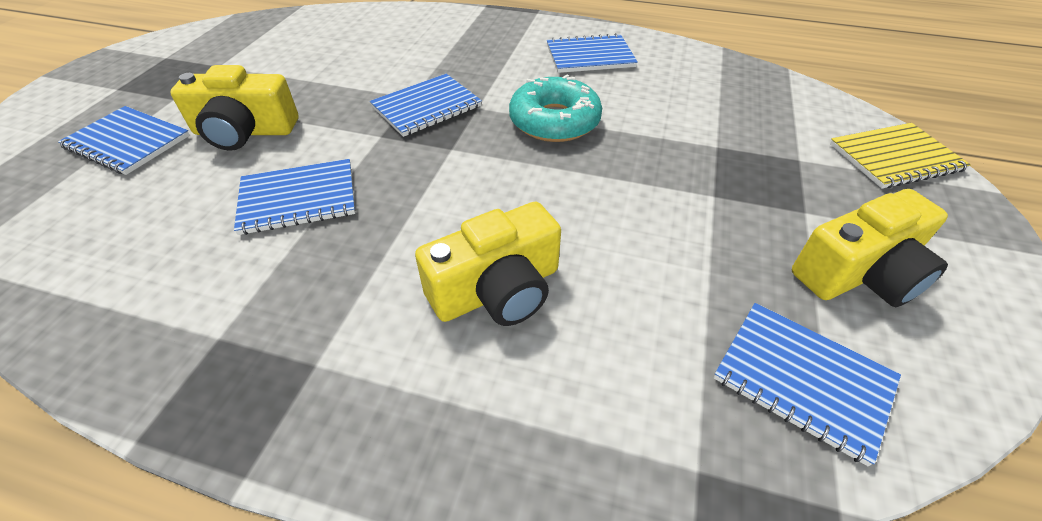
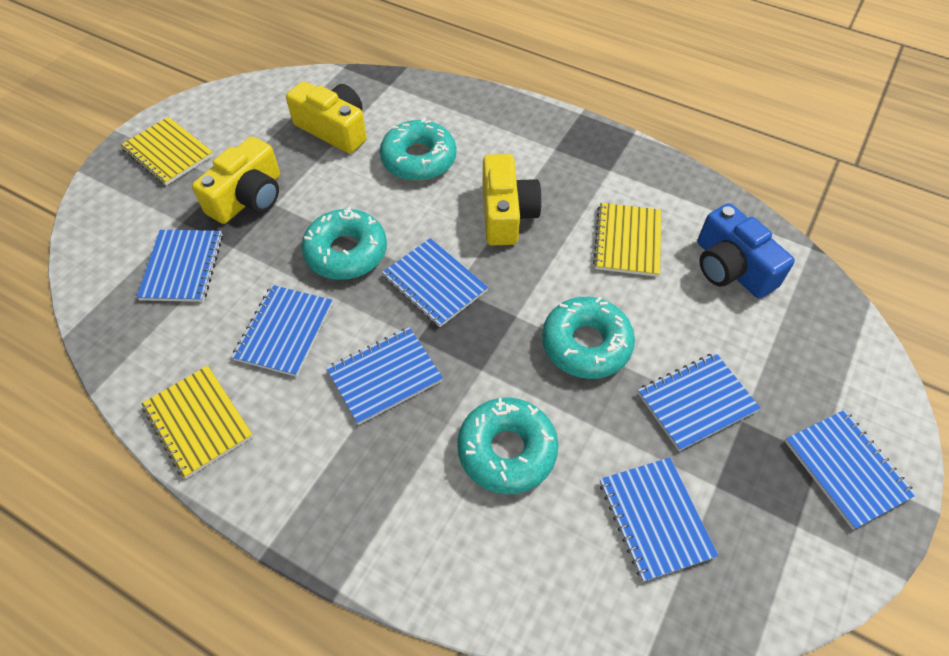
blue camera: 0 -> 1
blue notebook: 5 -> 7
turquoise donut: 1 -> 4
yellow notebook: 1 -> 3

